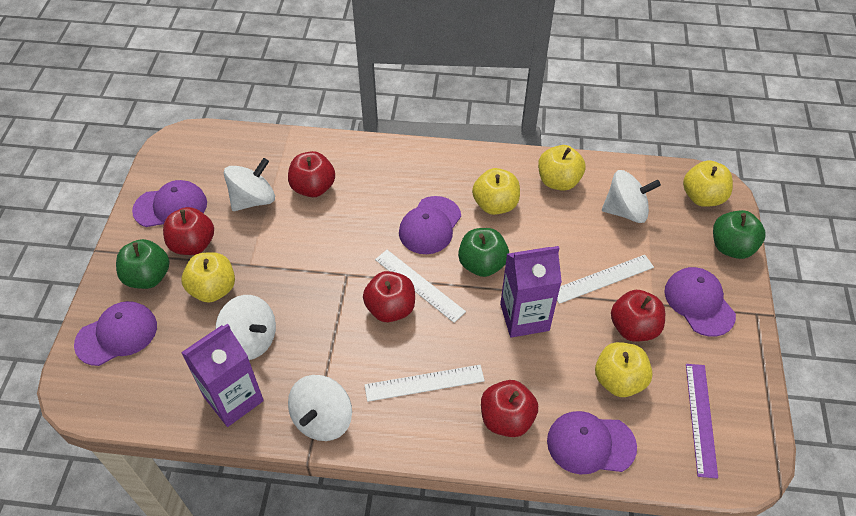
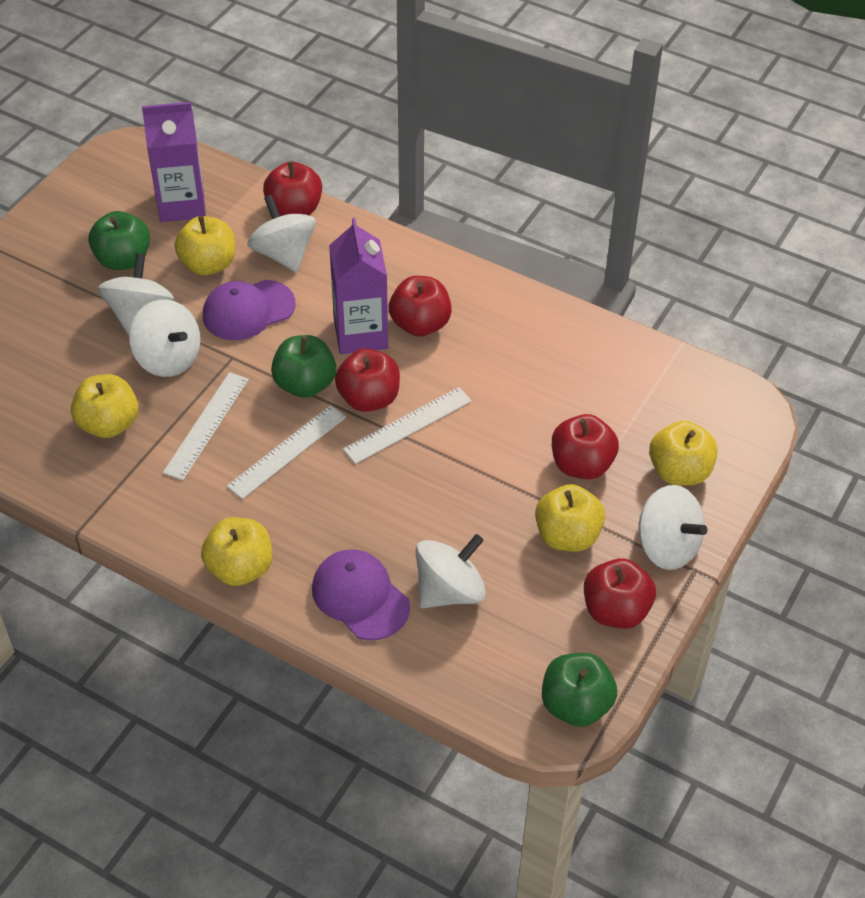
purple cap: 5 -> 2
purple ruler: 1 -> 0
white spinning top: 4 -> 5

